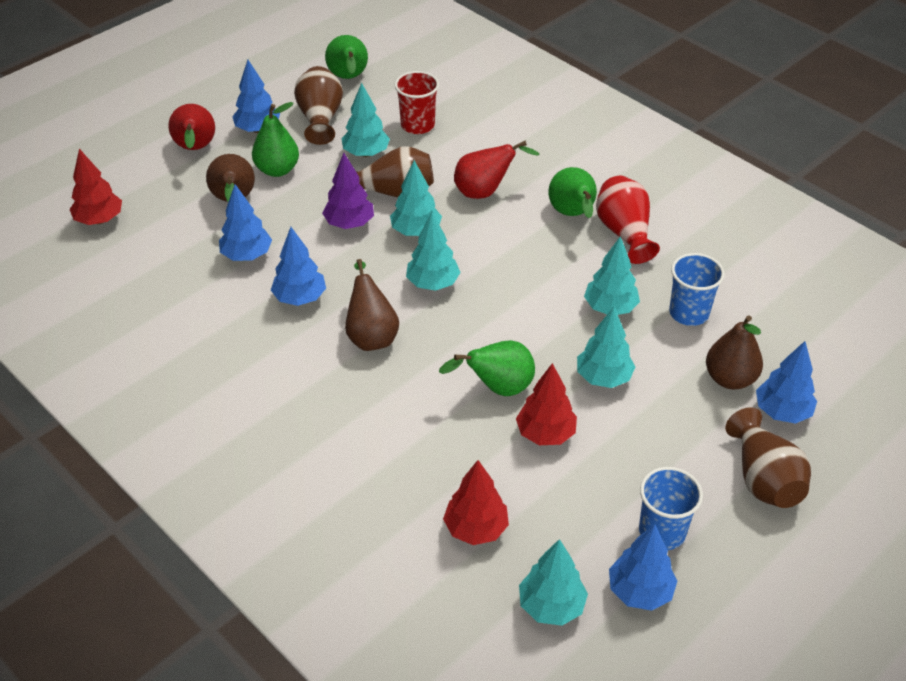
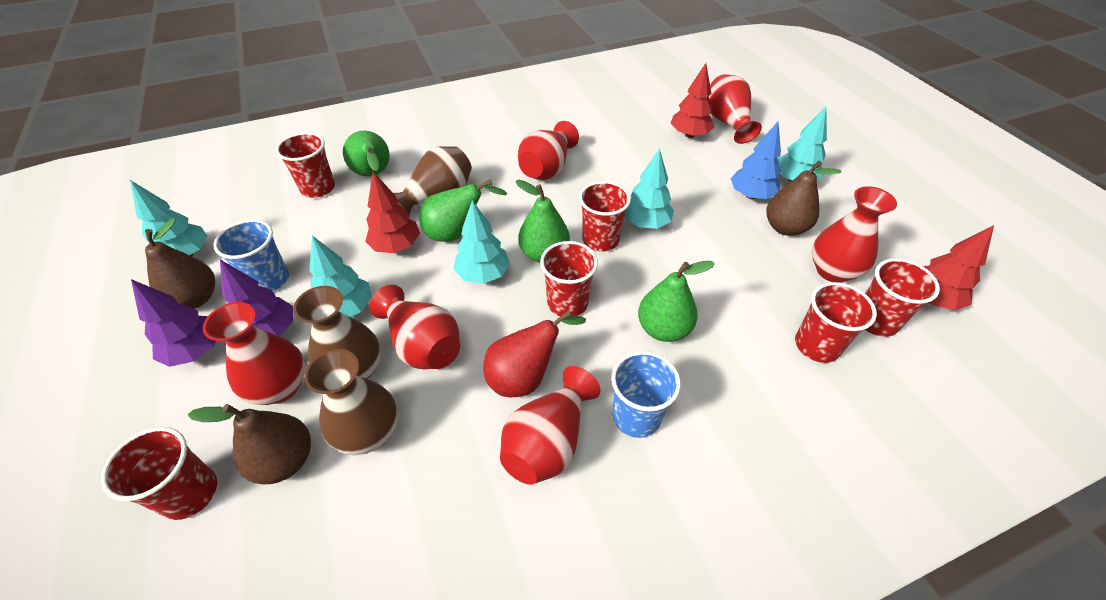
blue tree: 5 -> 1
purple tree: 1 -> 2
red cup: 1 -> 6
red pear: 2 -> 1
red vase: 1 -> 6
turquoise tree: 6 -> 5

